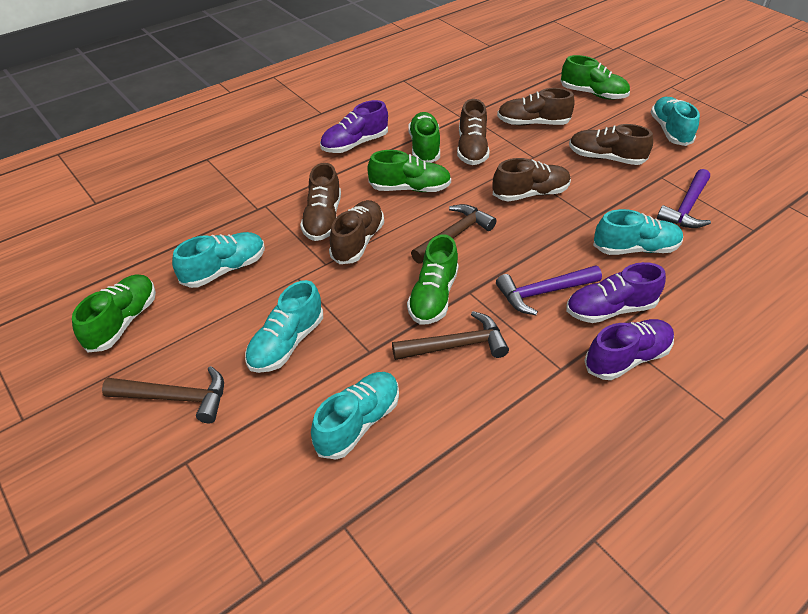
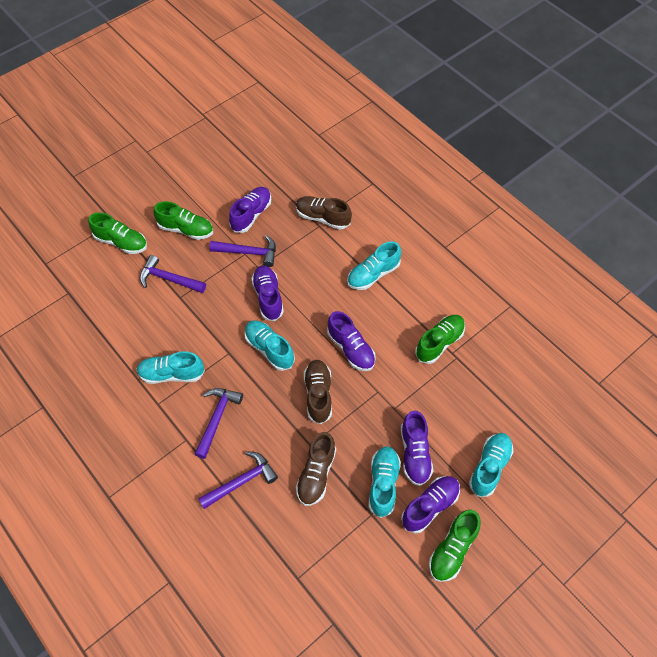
brown hammer: 3 -> 0
brown shoe: 6 -> 3
green shoe: 5 -> 4
purple hammer: 2 -> 4
purple shoe: 3 -> 5

